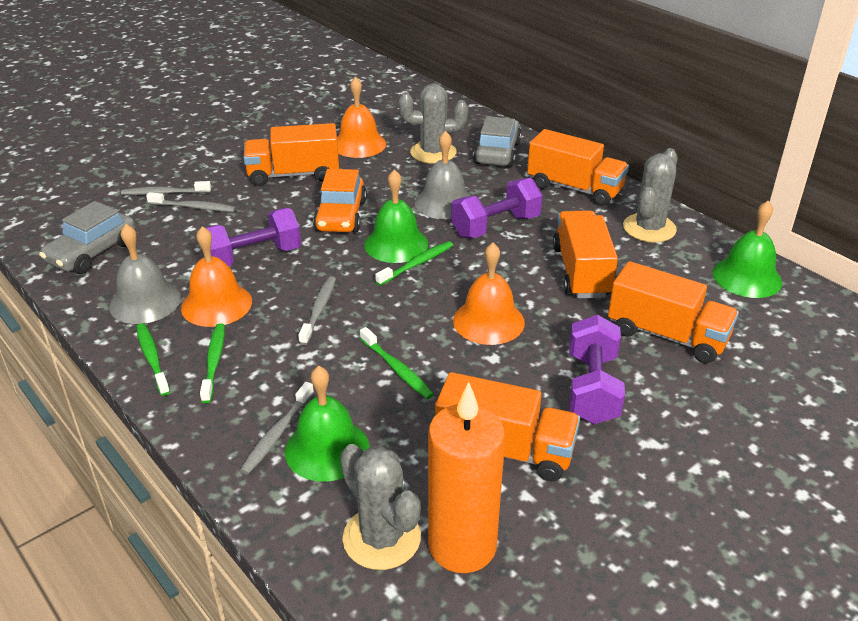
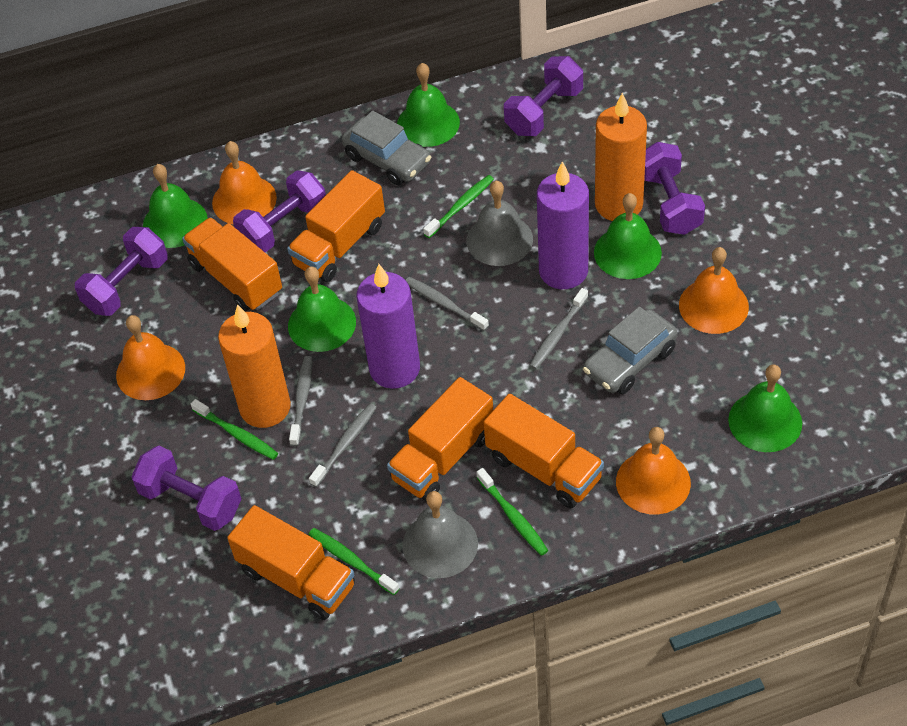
green bell: 3 -> 5
grey cactus: 3 -> 0
orange bell: 3 -> 4
orange candle: 1 -> 2
orange car: 1 -> 0
purple candle: 0 -> 2
purple dumbbell: 3 -> 5

